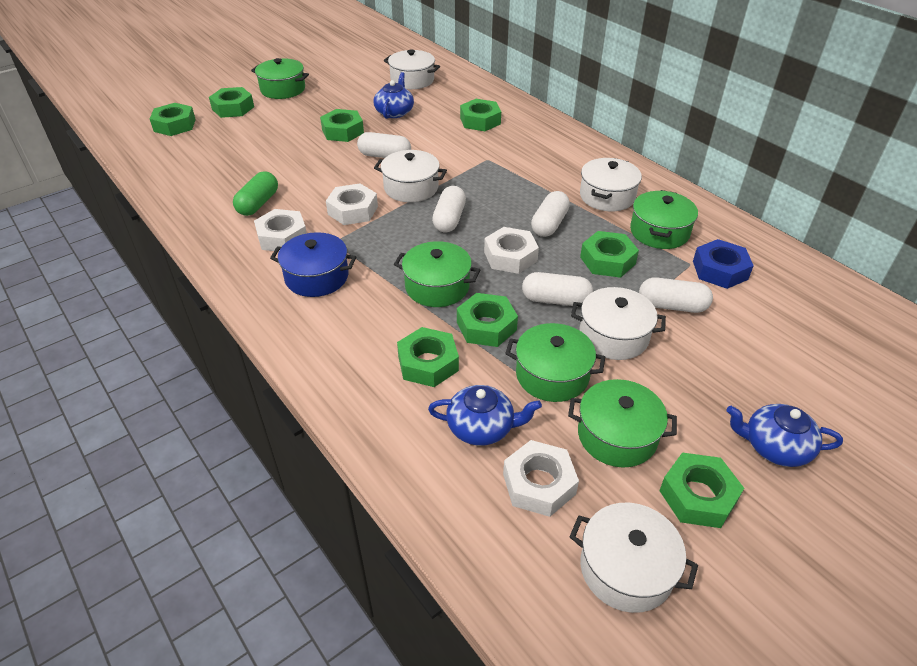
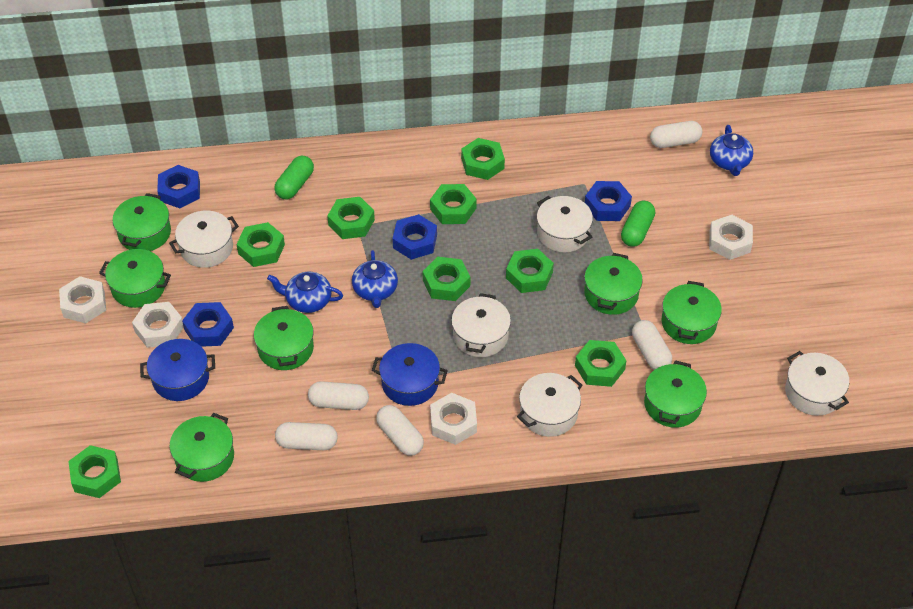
blue nut: 1 -> 4
blue pot: 1 -> 2
green capsule: 1 -> 2
green pot: 5 -> 7

